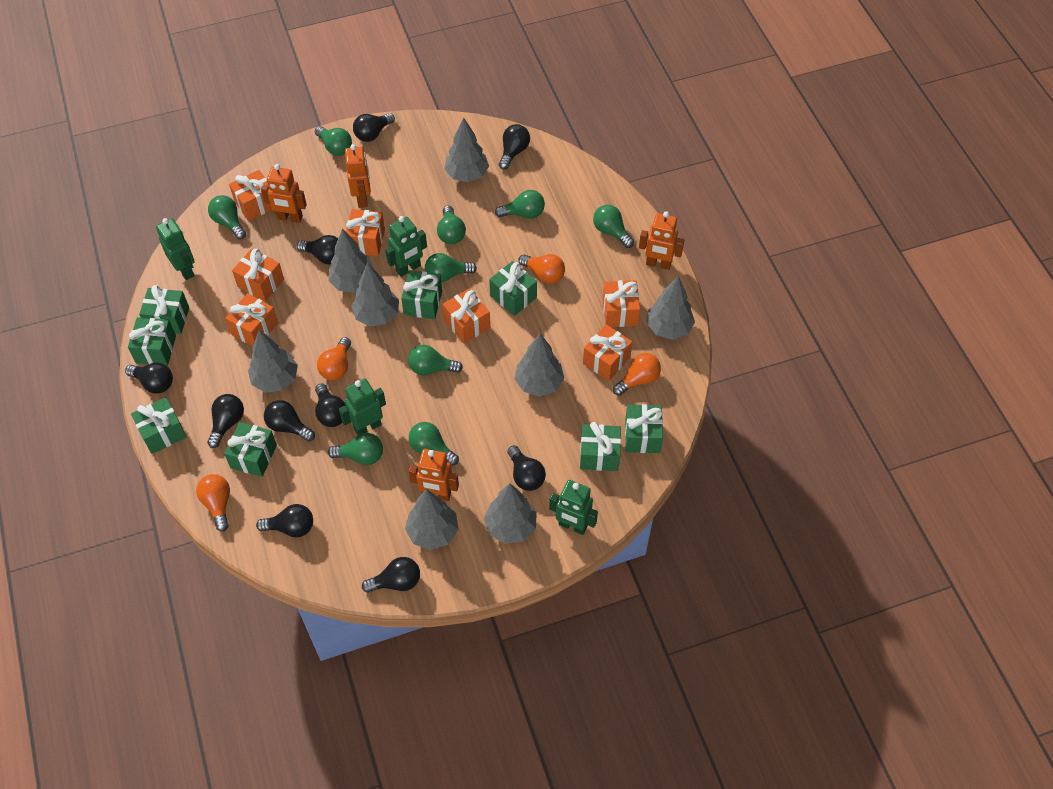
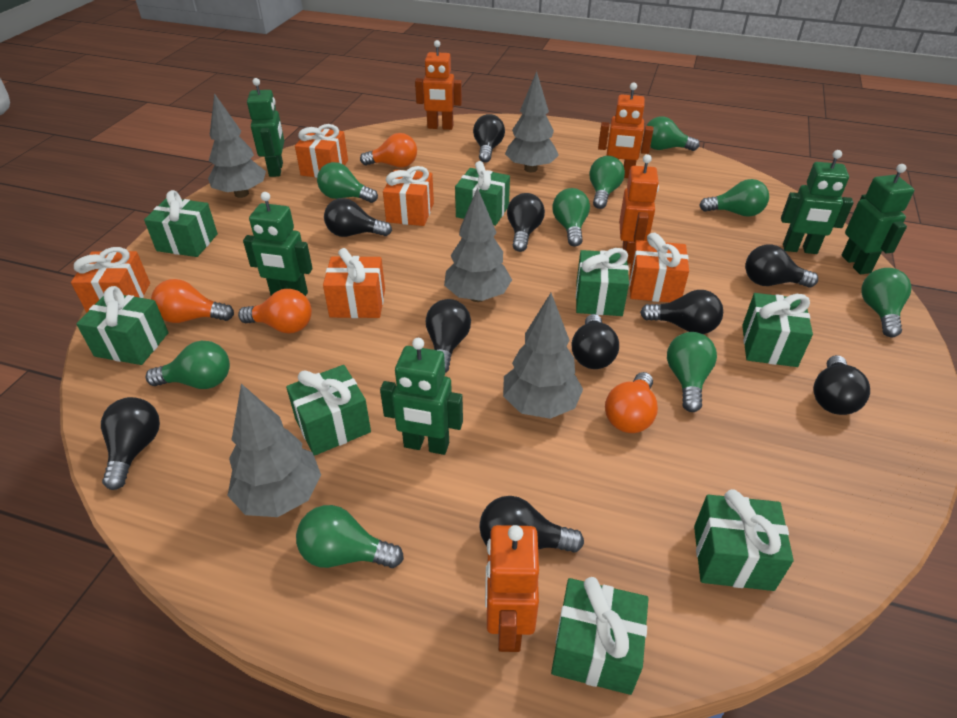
green robot: 4 -> 5
grey tree: 8 -> 5
orange gift: 7 -> 5

